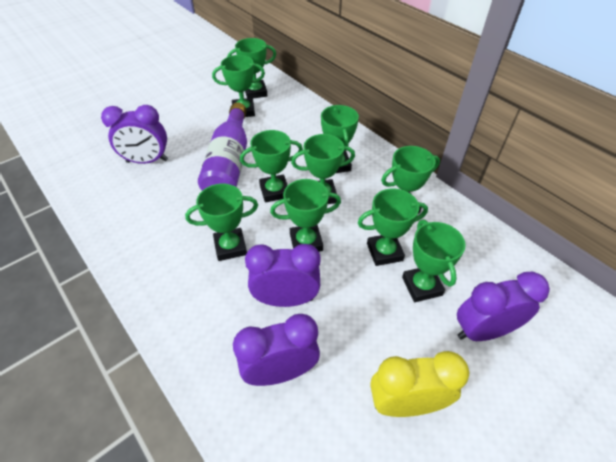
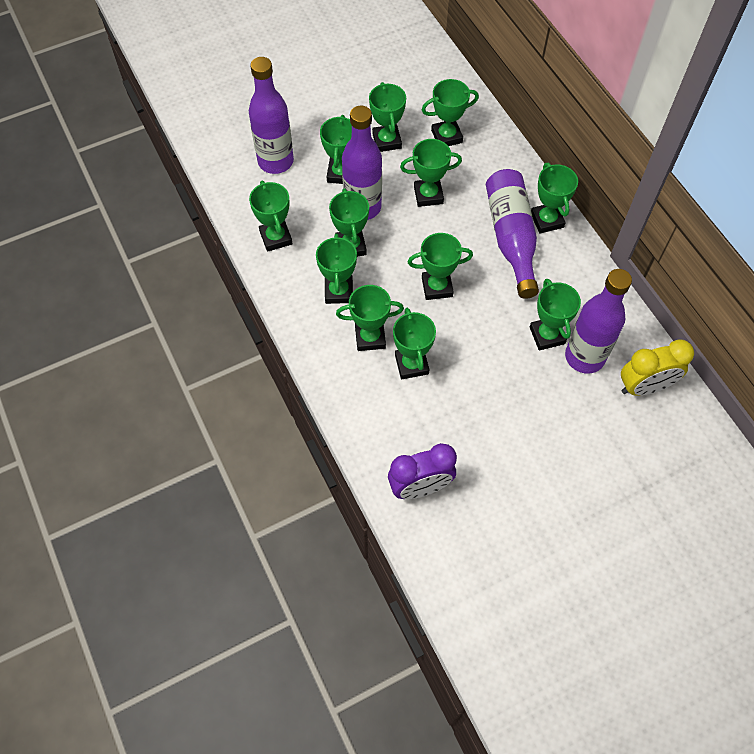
green trophy: 10 -> 12
purple bottle: 1 -> 4
purple clock: 4 -> 1

